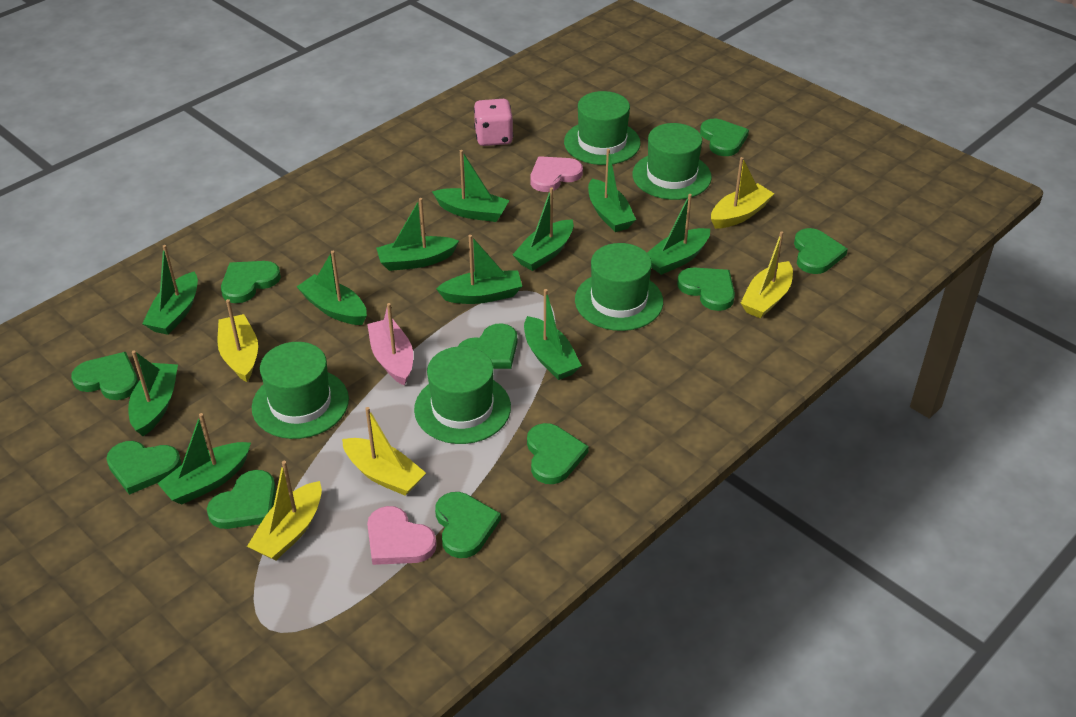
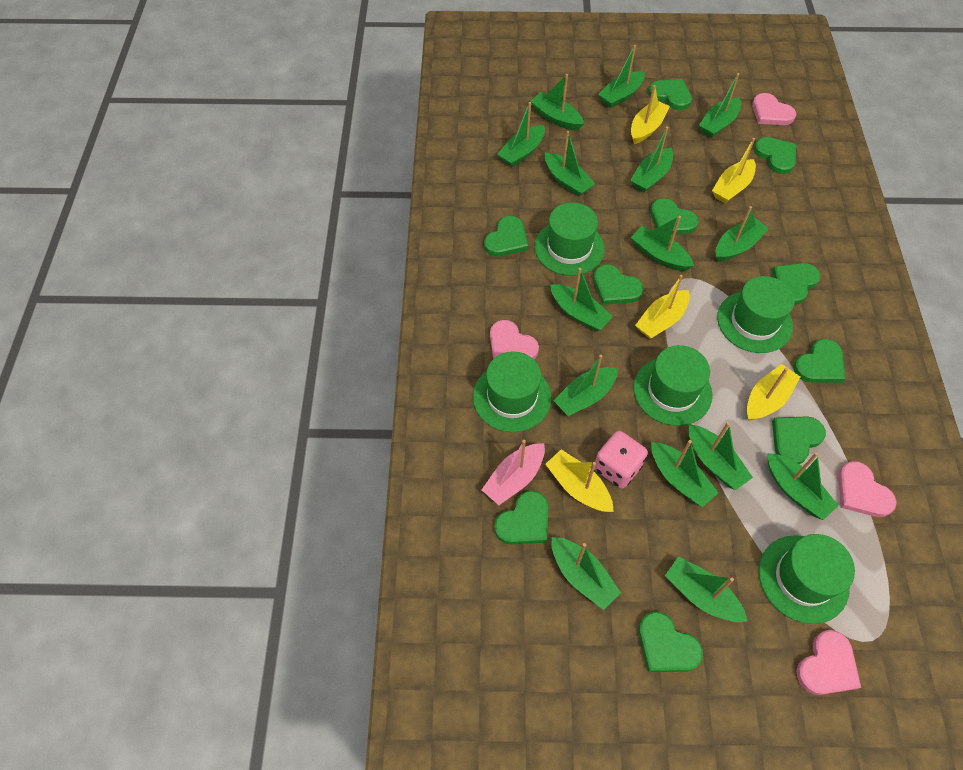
green boat: 11 -> 15
pink heart: 2 -> 4

